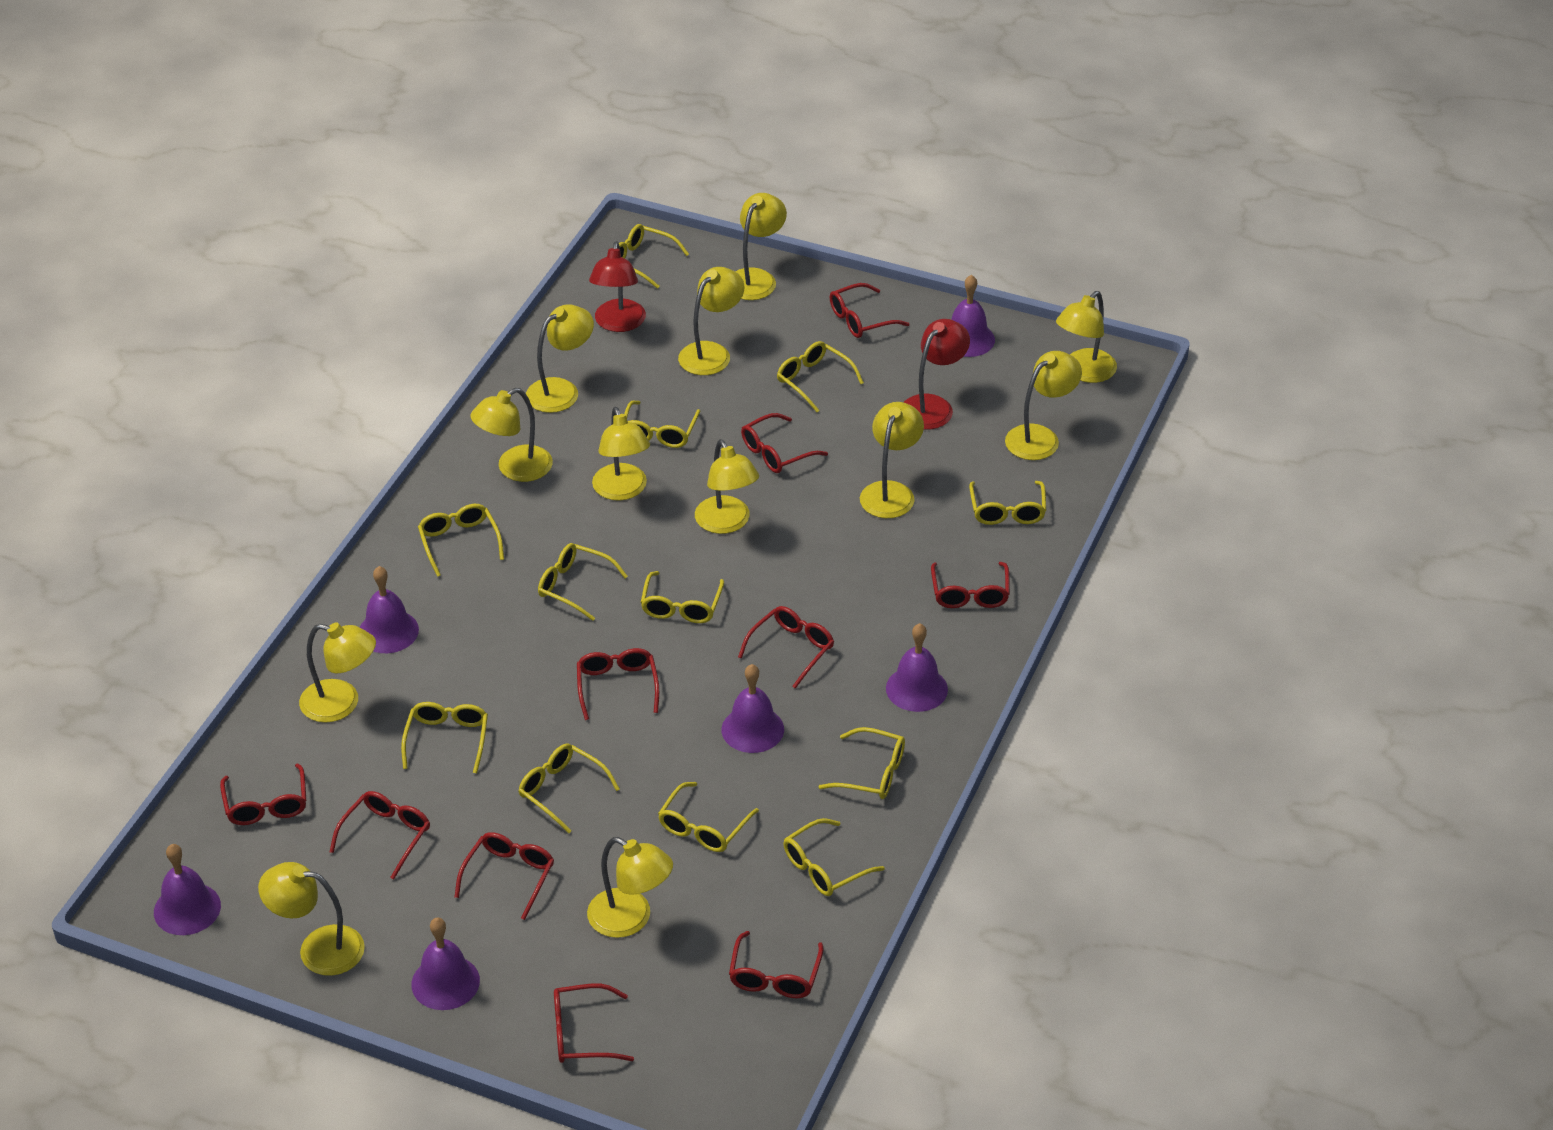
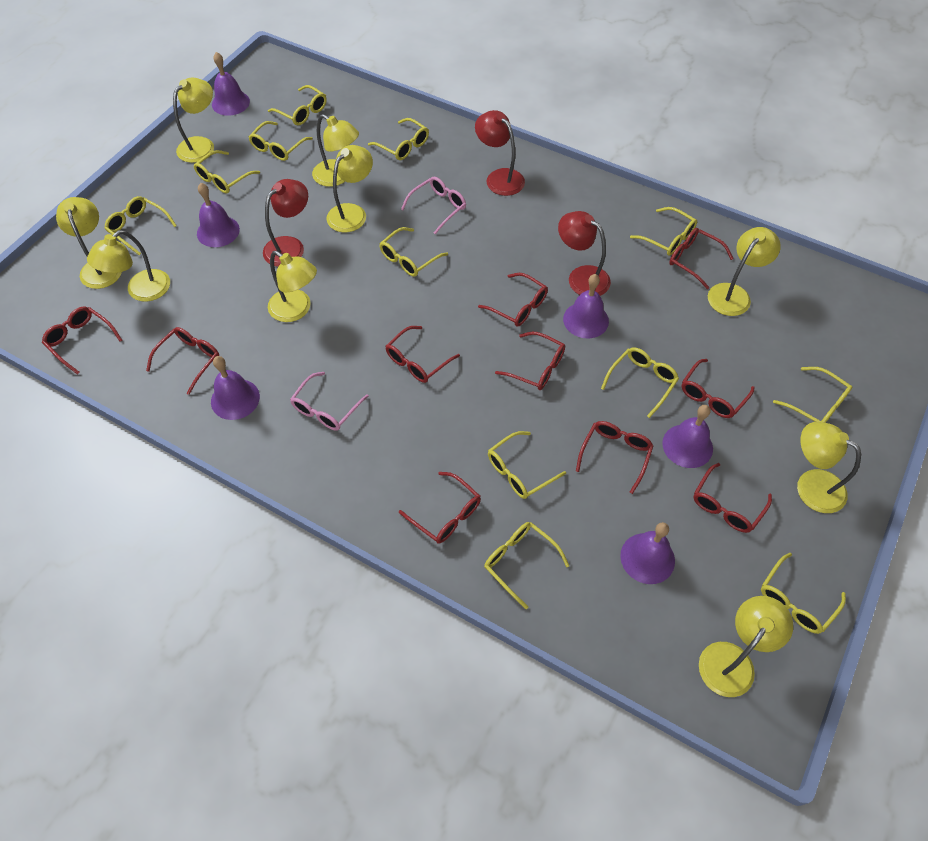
pink glasses: 0 -> 2
red lamp: 2 -> 3
yellow lamp: 12 -> 9

